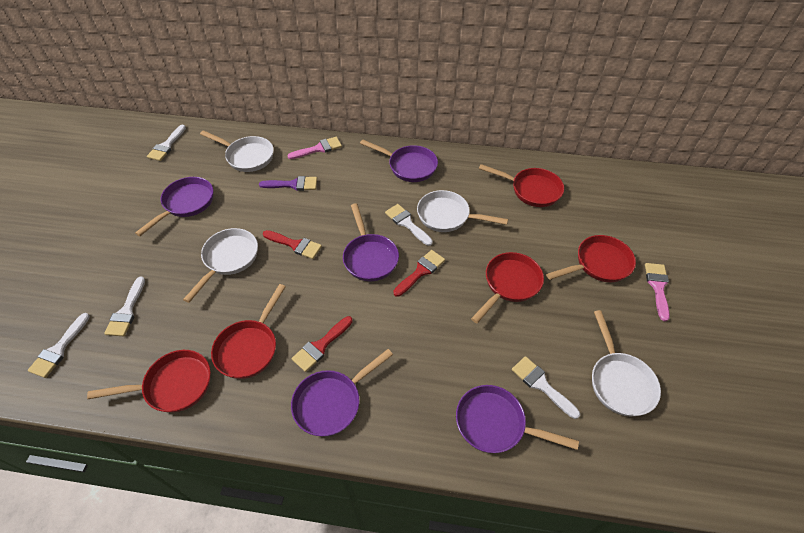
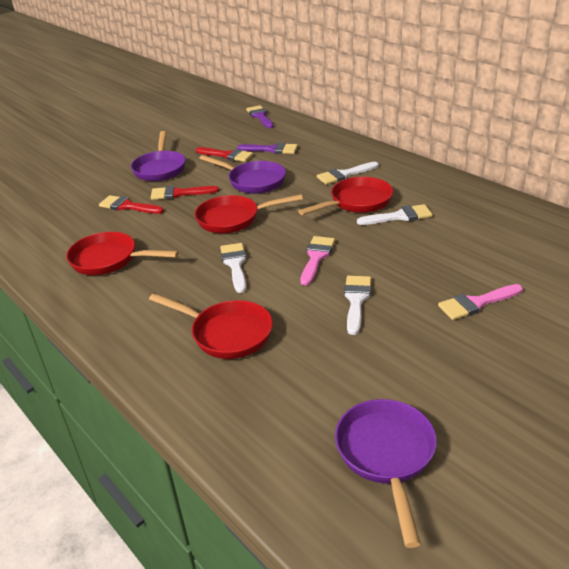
purple brush: 1 -> 2
purple pan: 5 -> 3
red pan: 5 -> 4
white brush: 5 -> 4
white pan: 4 -> 0

